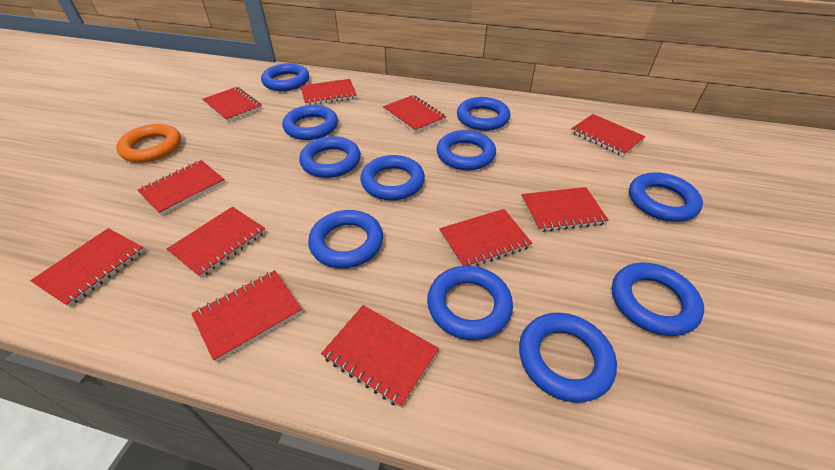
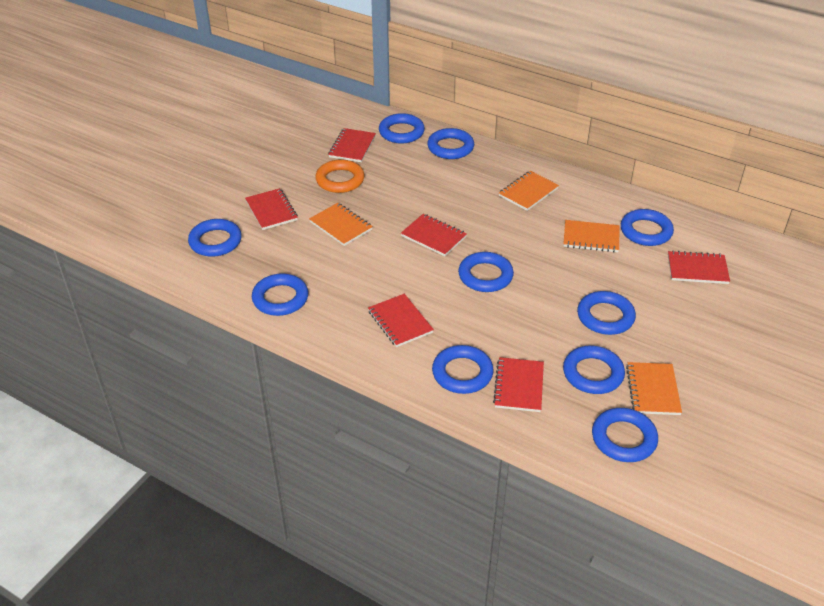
blue ring: 11 -> 10
orange notebook: 0 -> 4
red notebook: 11 -> 6

